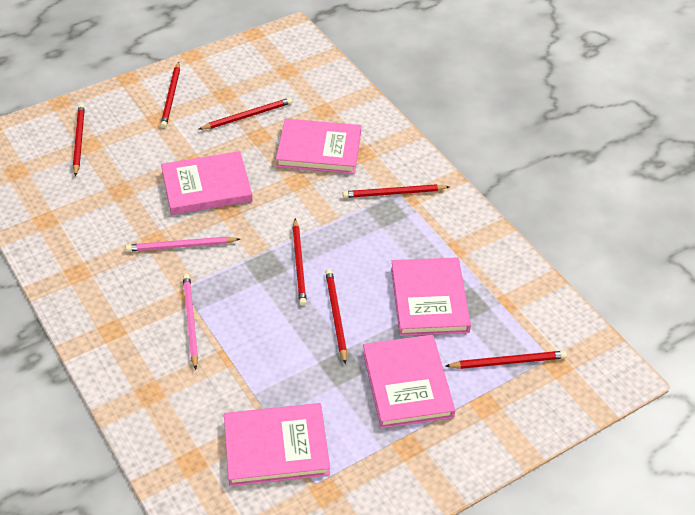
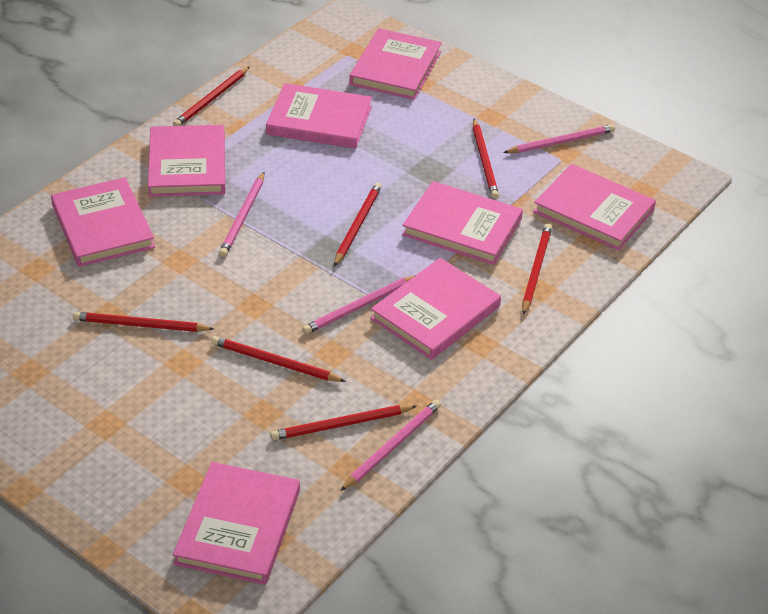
pink book: 5 -> 8
pink pencil: 2 -> 4

